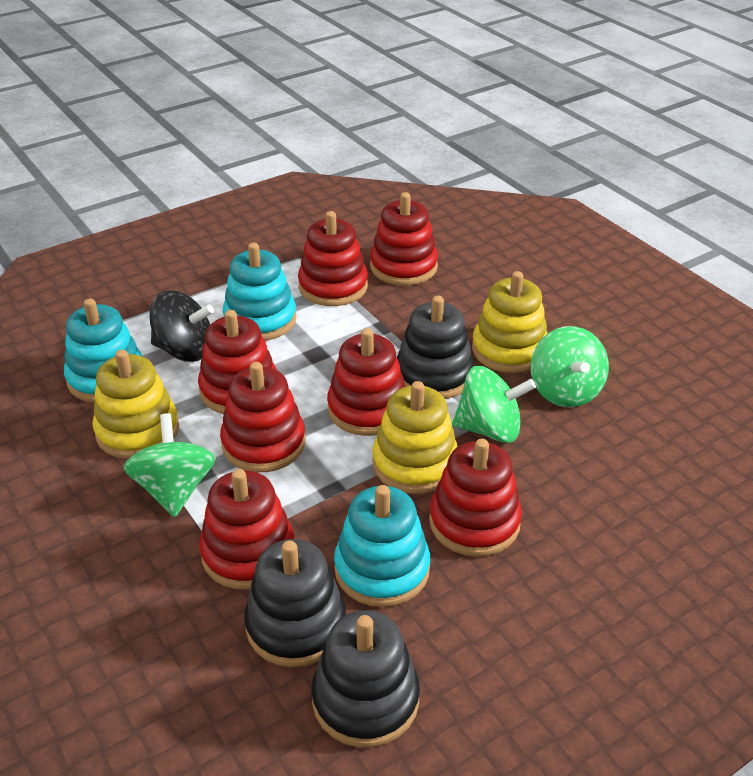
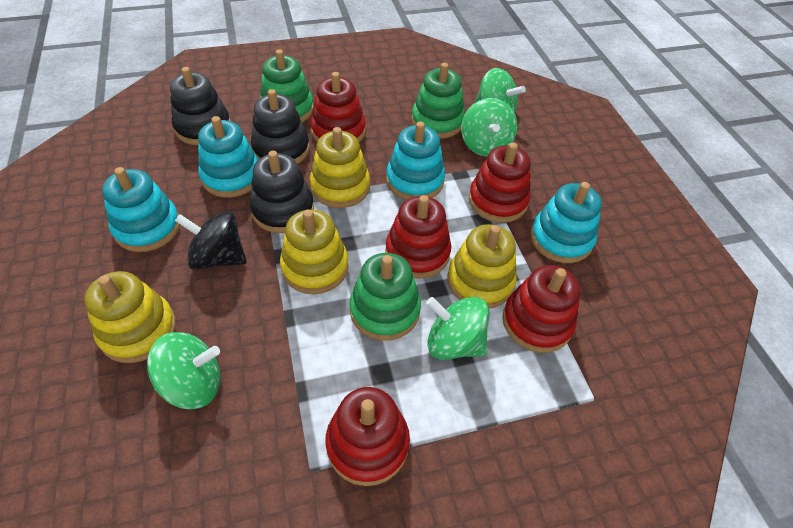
green spinning top: 3 -> 4
green stacking toy: 0 -> 3
red stacking toy: 7 -> 5
turquoise stacking toy: 3 -> 4
yellow stacking toy: 3 -> 4

